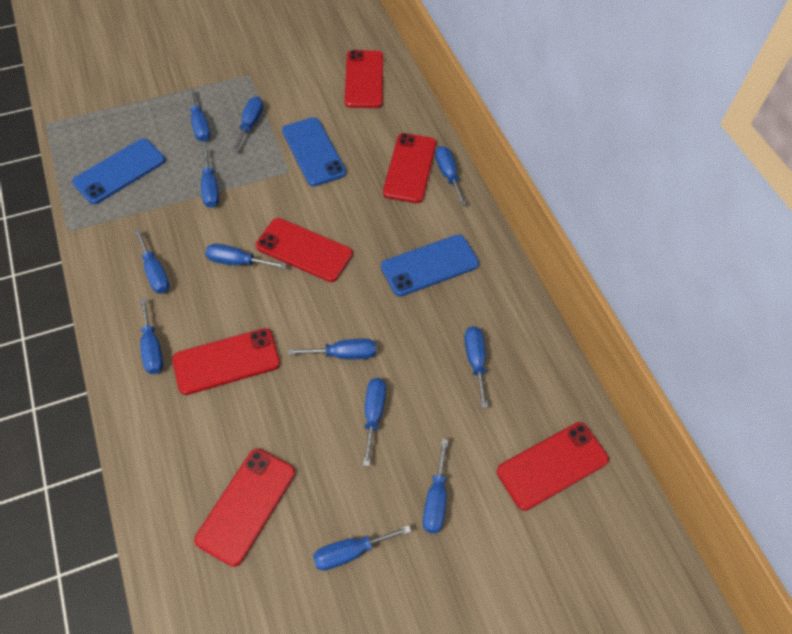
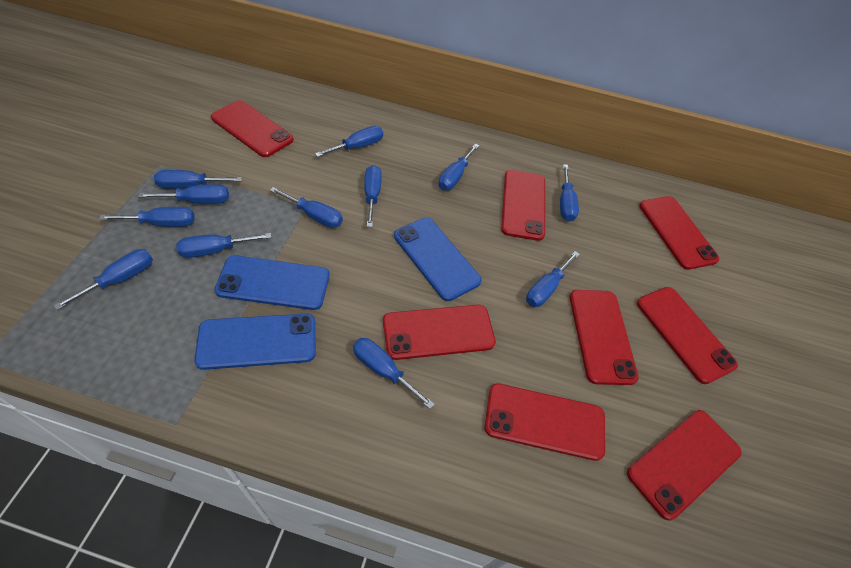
red phone: 6 -> 8

